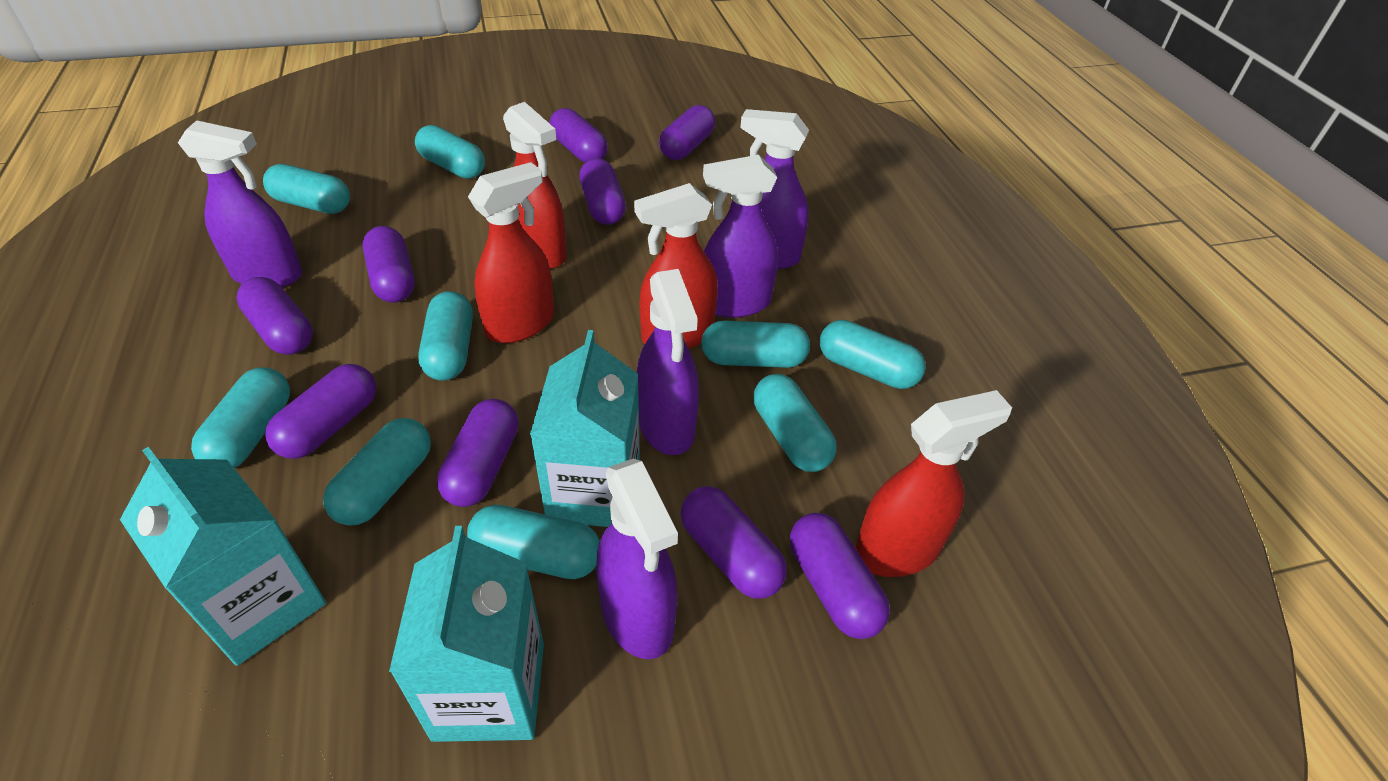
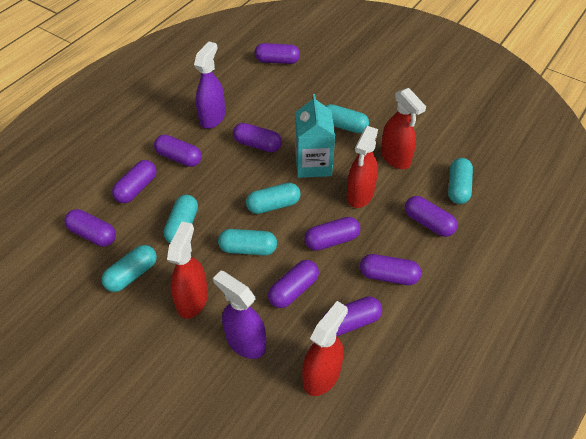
purple capsule: 9 -> 10
purple spray bottle: 5 -> 2
turquoise capsule: 9 -> 6
turquoise carton: 3 -> 1

